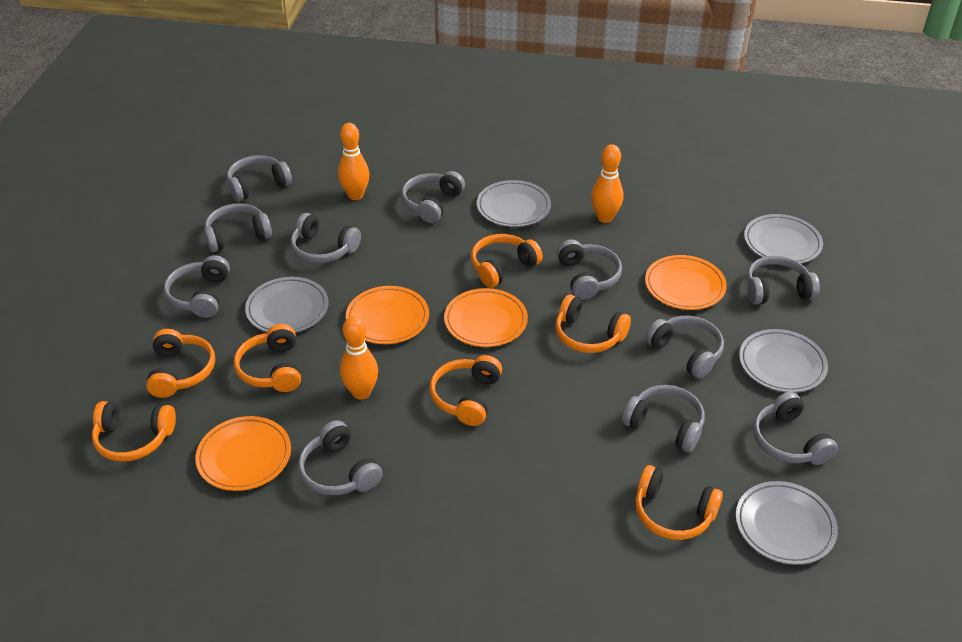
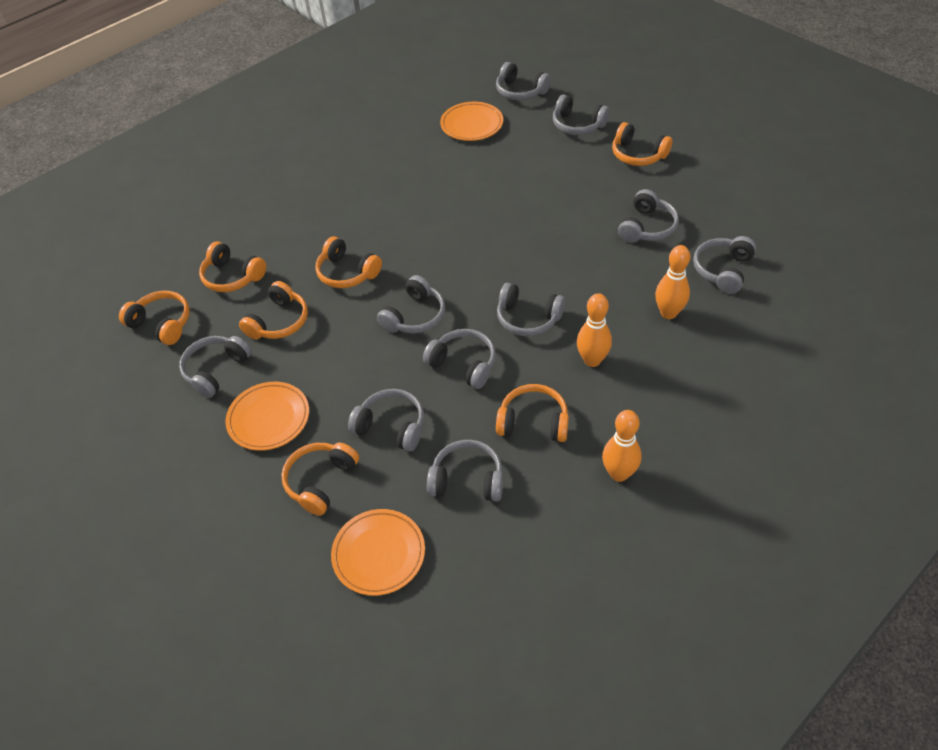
grey headphones: 11 -> 10
grey plate: 5 -> 0
orange plate: 4 -> 3

